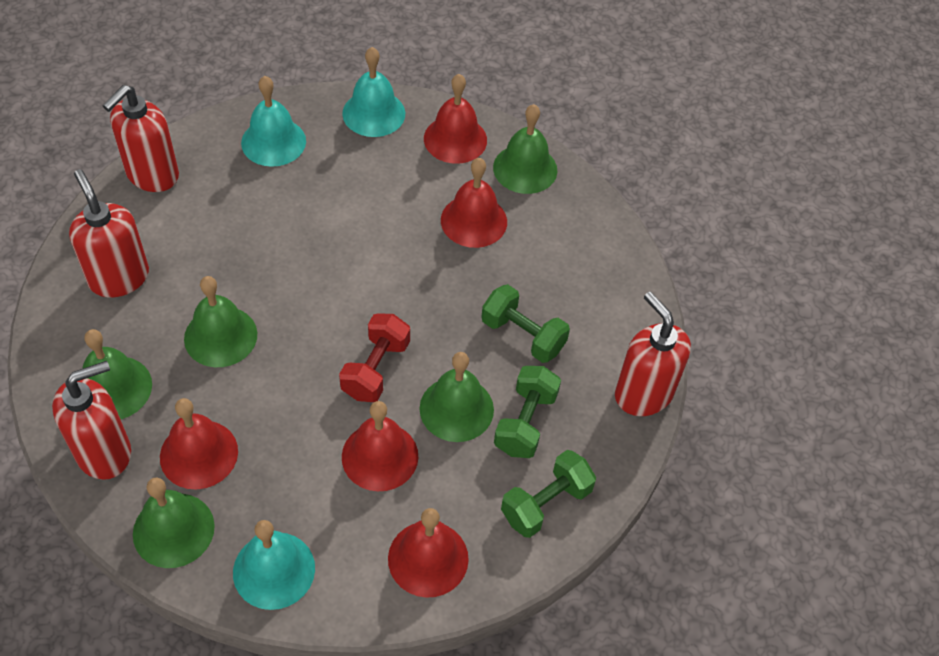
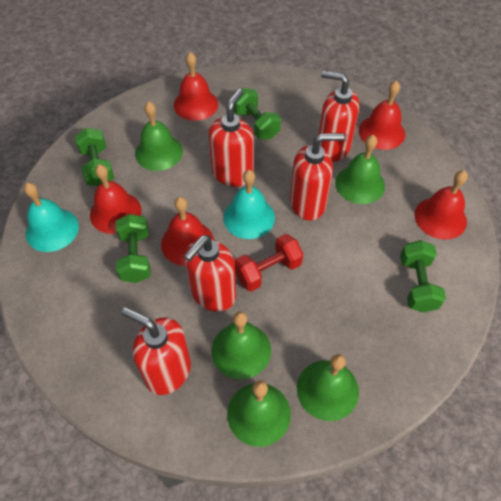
green dumbbell: 3 -> 4
red soap dispenser: 4 -> 5
turquoise bell: 3 -> 2

